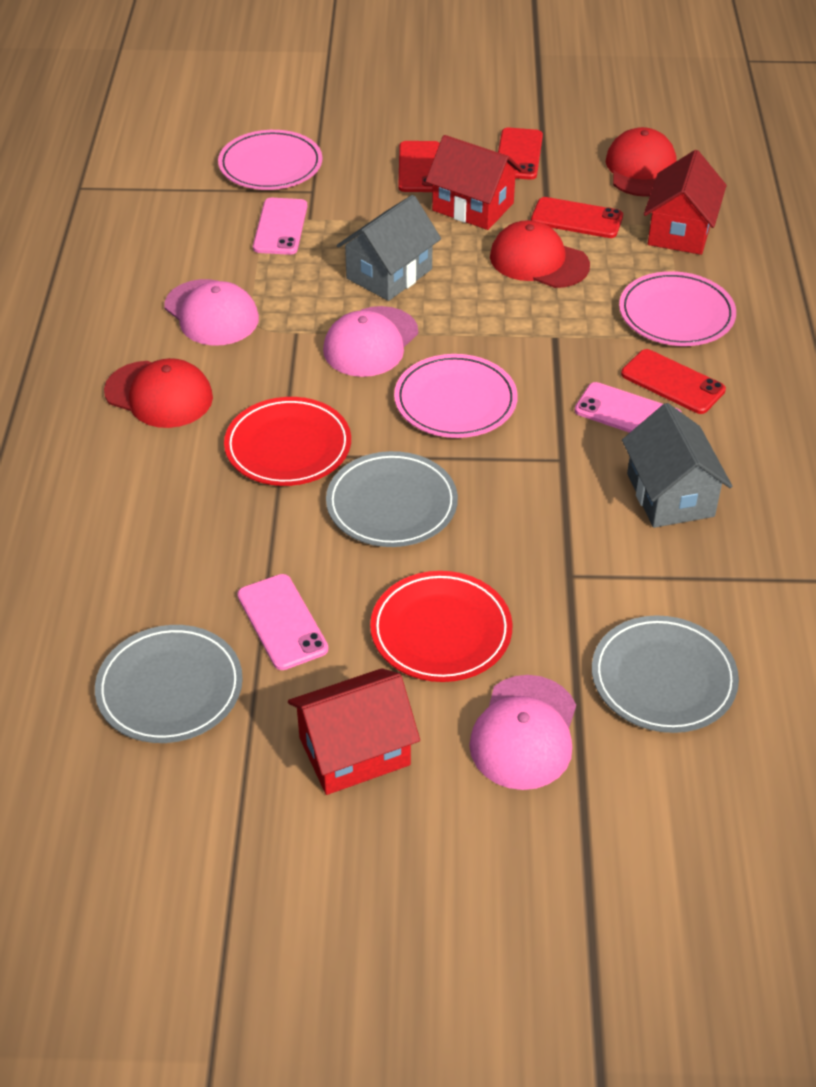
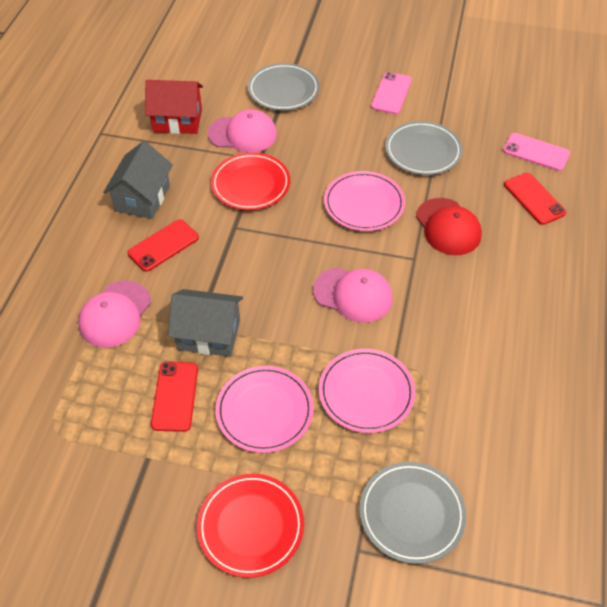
pink phone: 3 -> 2
red cap: 3 -> 1
red house: 3 -> 1
red phone: 4 -> 3

